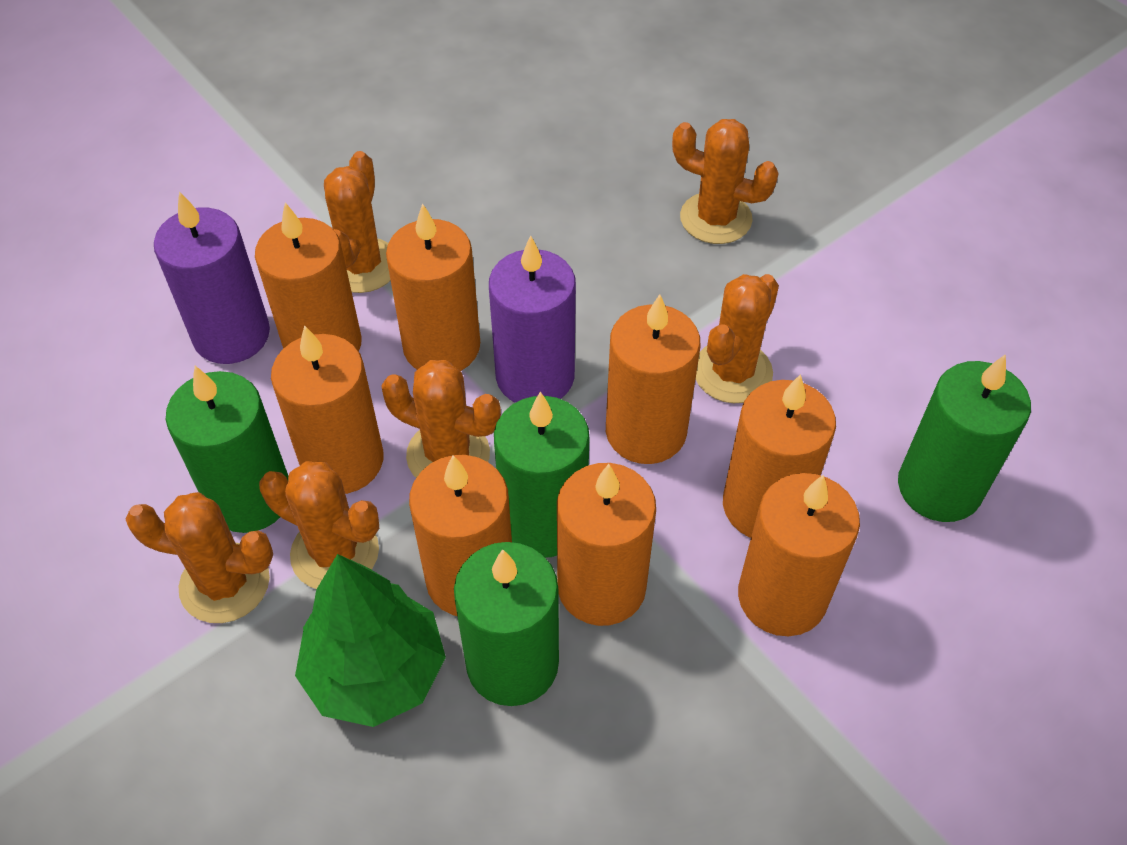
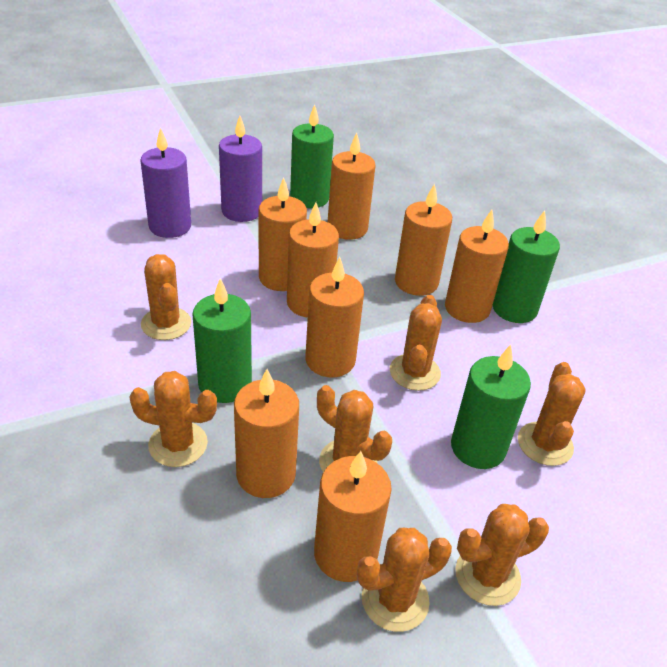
green tree: 1 -> 0
orange cactus: 6 -> 7

